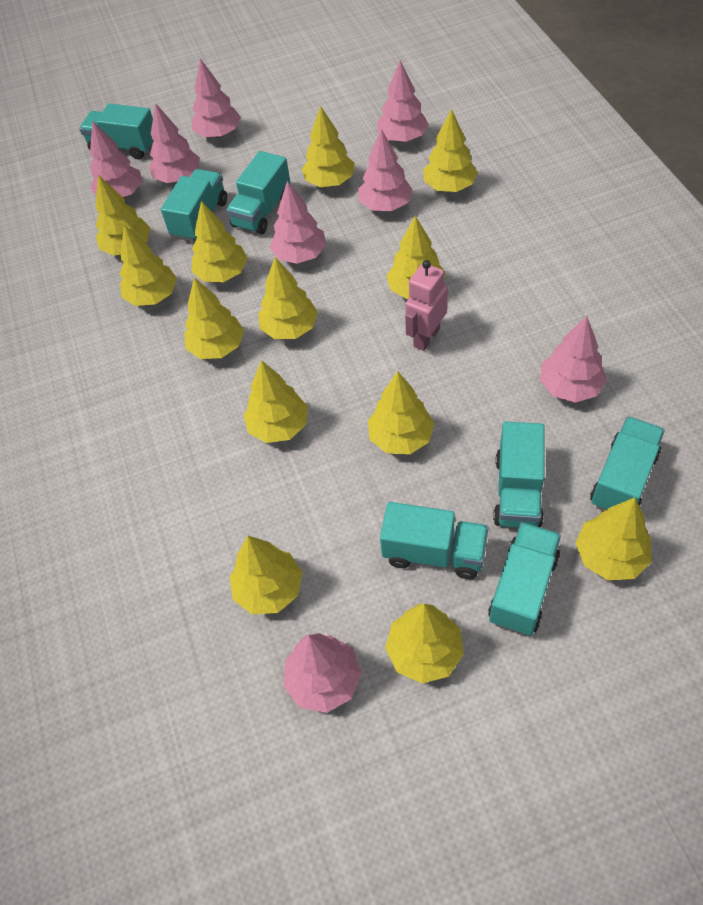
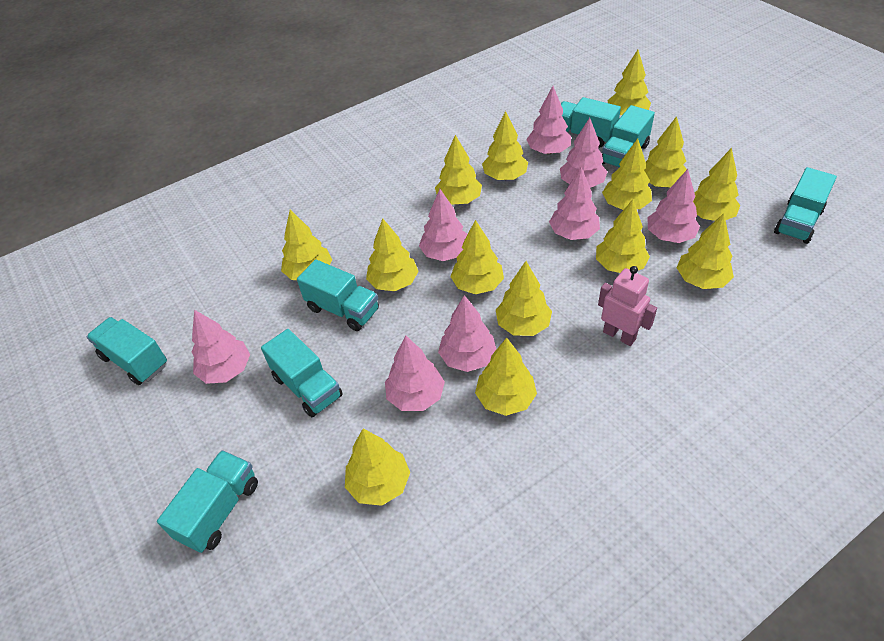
yellow tree: 13 -> 14

